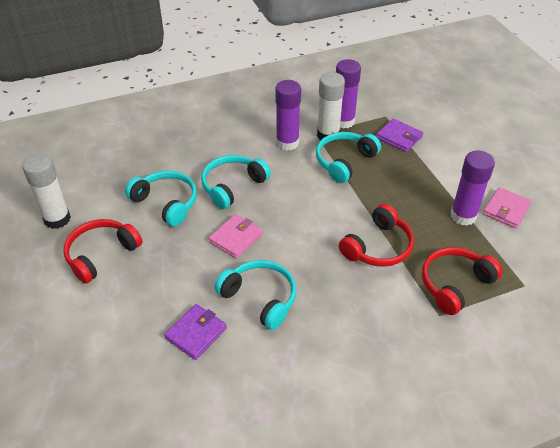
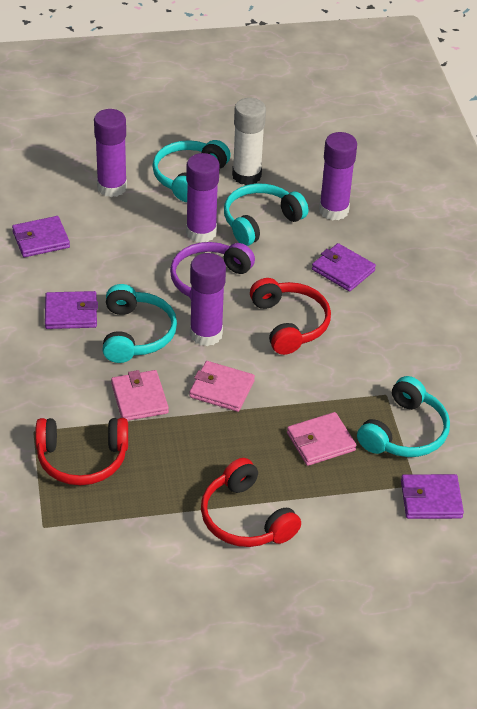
pink wallet: 2 -> 3
purple glue stick: 3 -> 4
purple headphones: 0 -> 1
purple wallet: 2 -> 4
white glue stick: 2 -> 1

